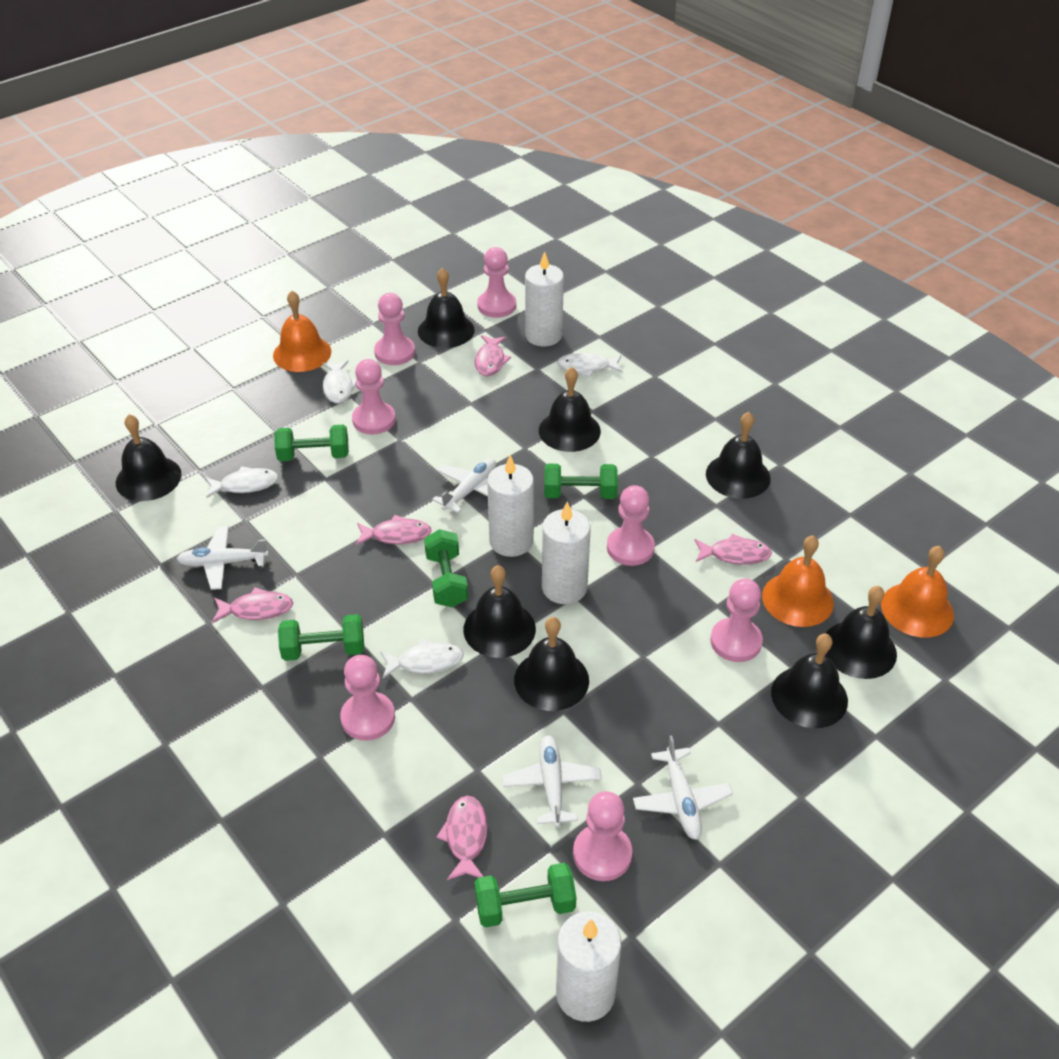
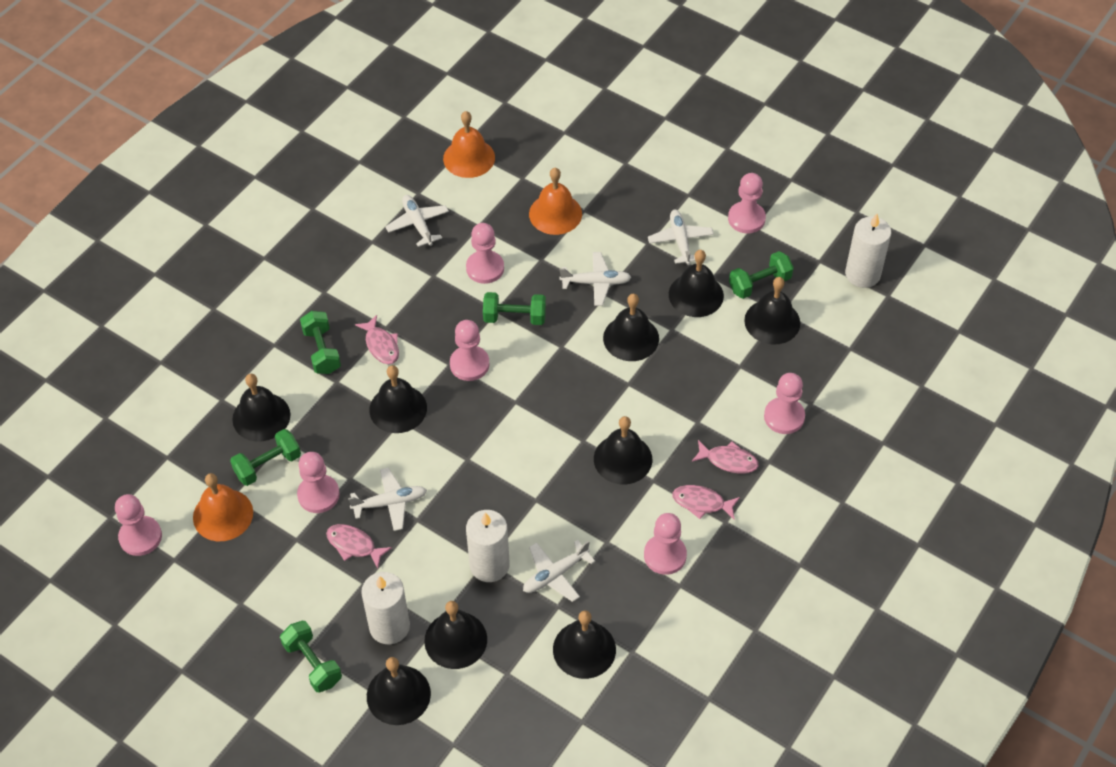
black bell: 8 -> 9
pink fish: 5 -> 4
white candle: 4 -> 3
white fish: 4 -> 0
white plane: 4 -> 5

